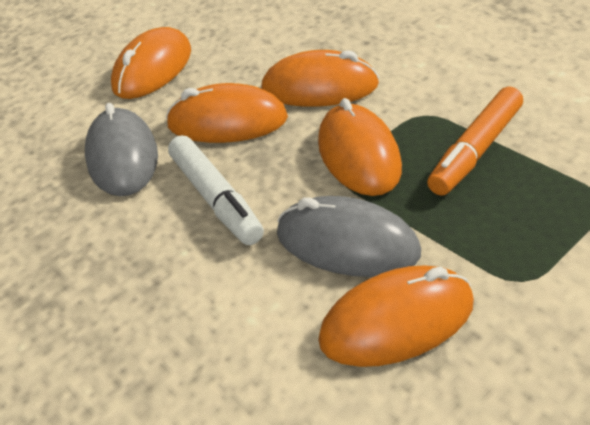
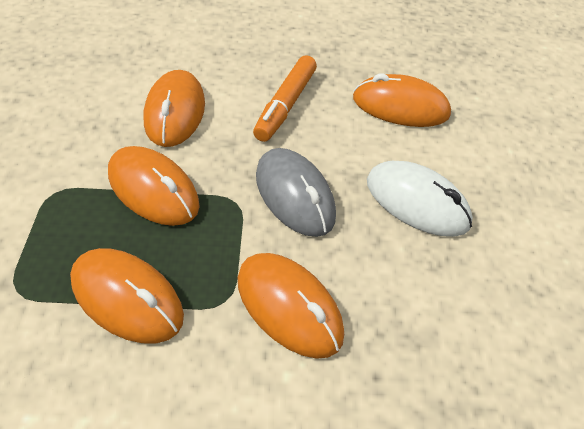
grey mouse: 2 -> 1
white marker: 1 -> 0
white mouse: 0 -> 1

